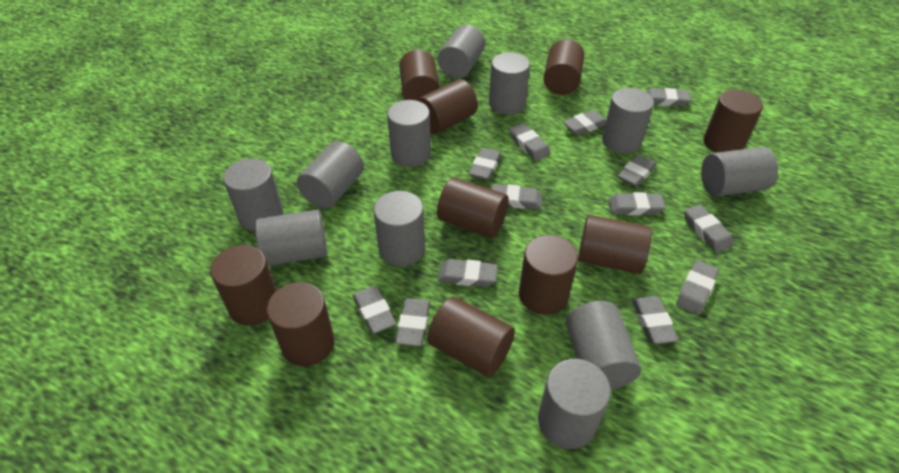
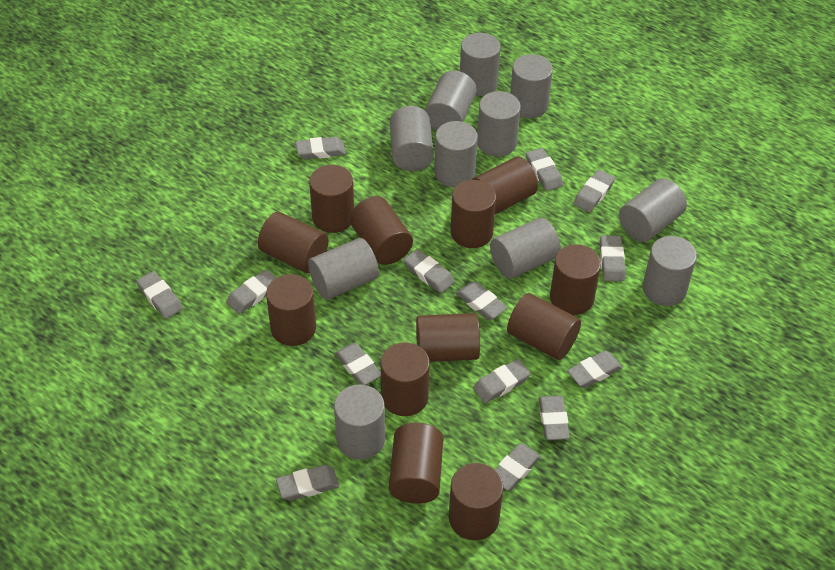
brown cylinder: 10 -> 12
grey eraser: 13 -> 14

